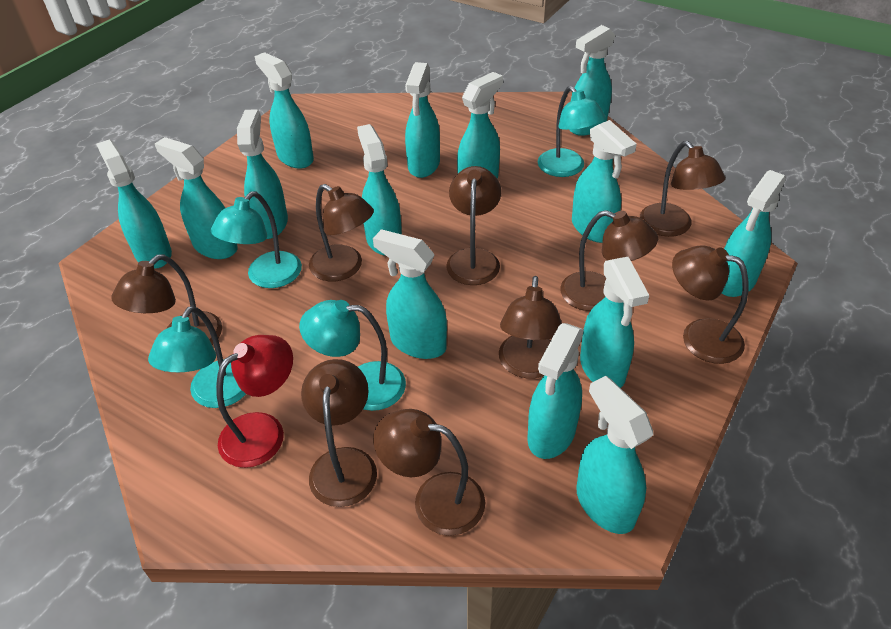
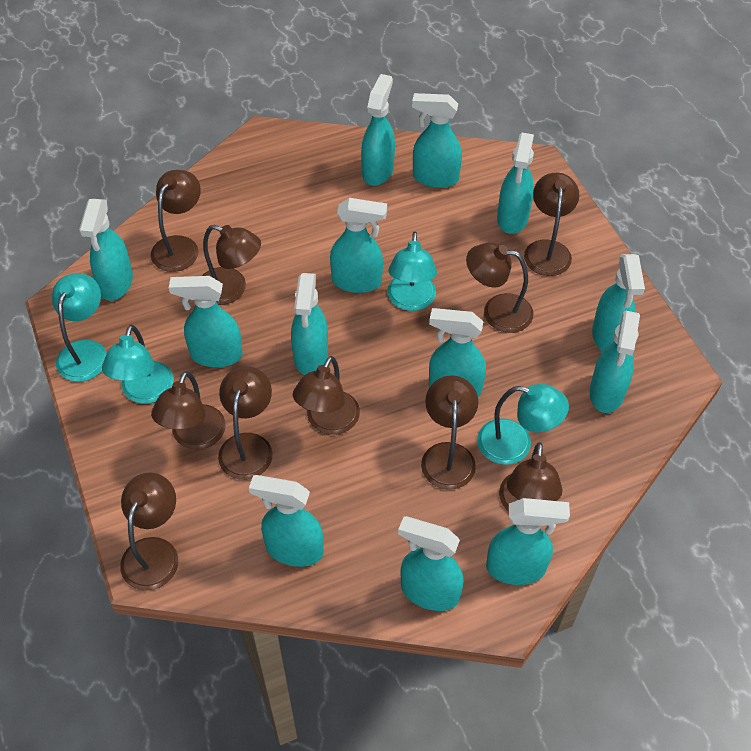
brown lamp: 9 -> 10
red lamp: 1 -> 0
turquoise spray bottle: 14 -> 13

